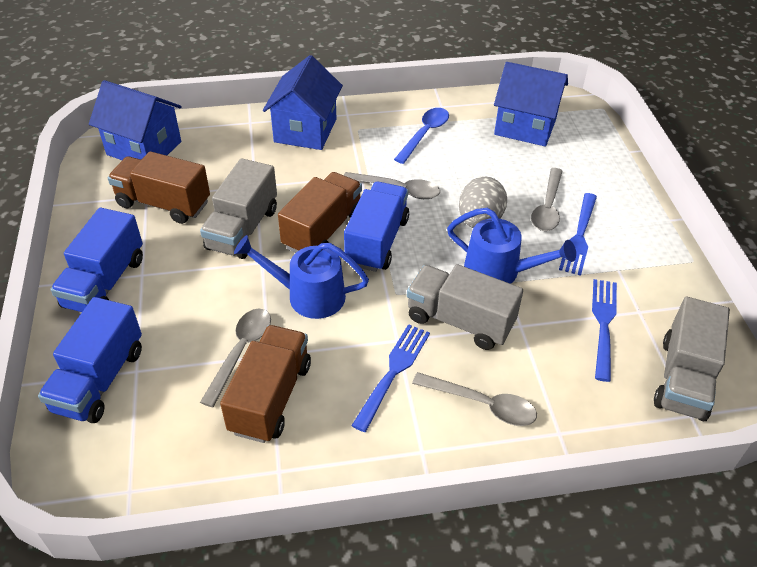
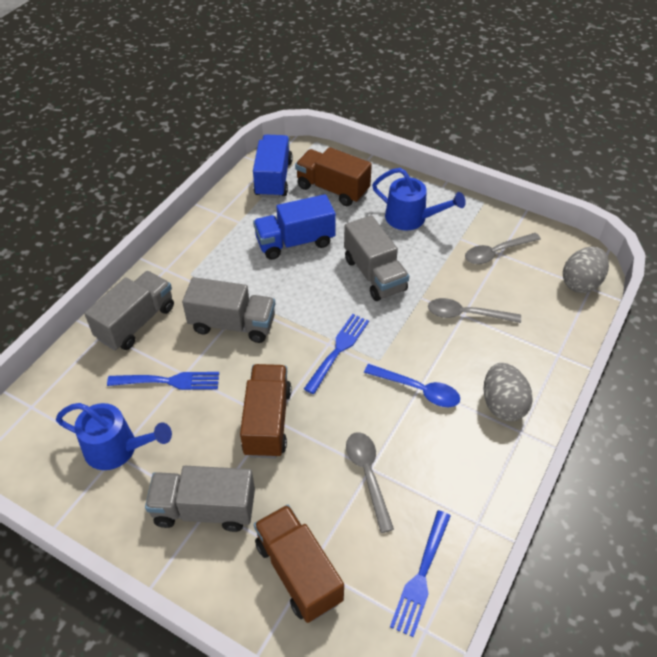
blue house: 3 -> 0
blue truck: 3 -> 2
grey egg: 1 -> 2
grey spoon: 4 -> 3
grey truck: 3 -> 4

